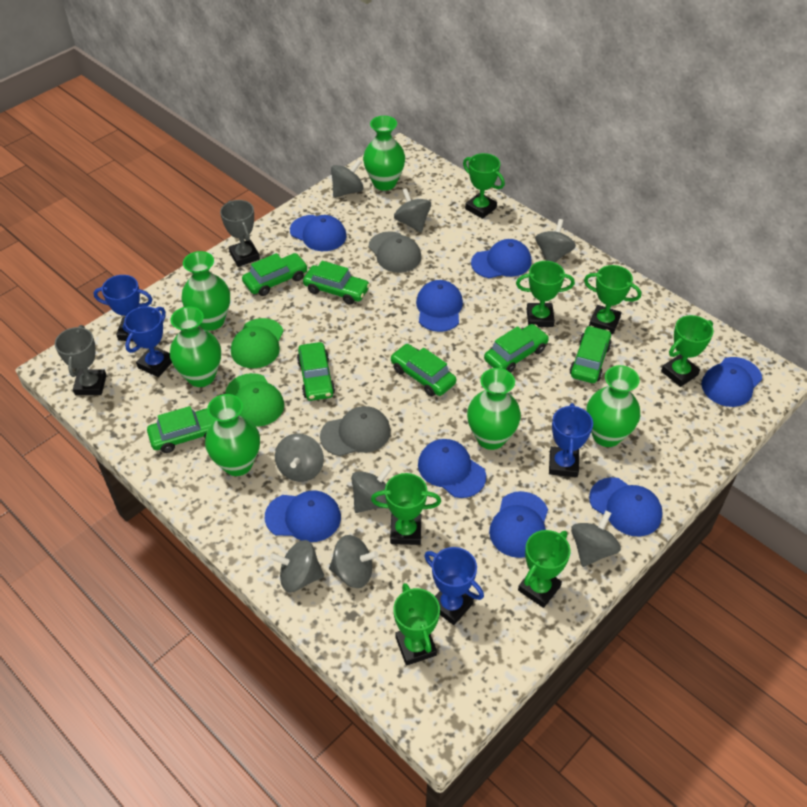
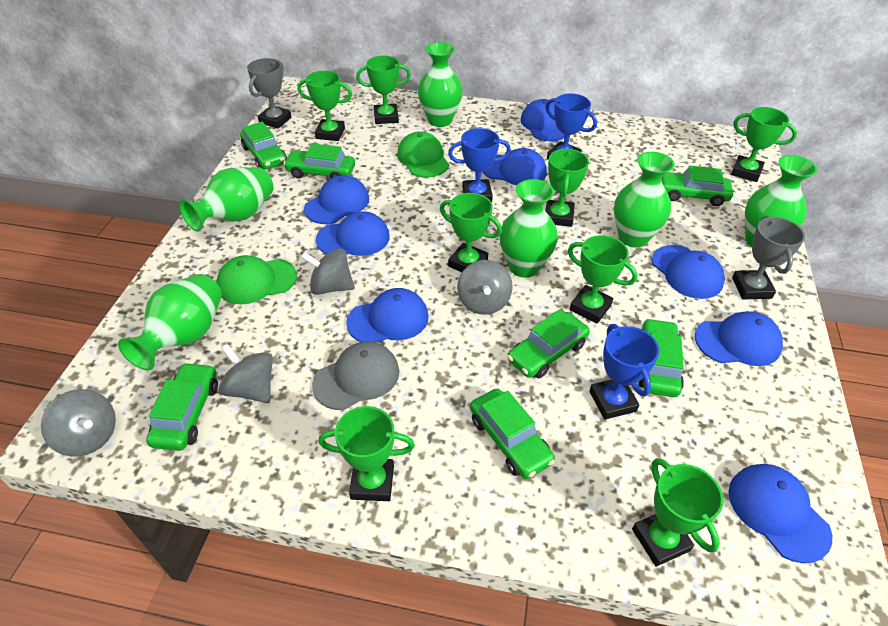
blue trophy: 4 -> 3
green trophy: 7 -> 8
grey cap: 2 -> 1
grey spinning top: 8 -> 4

